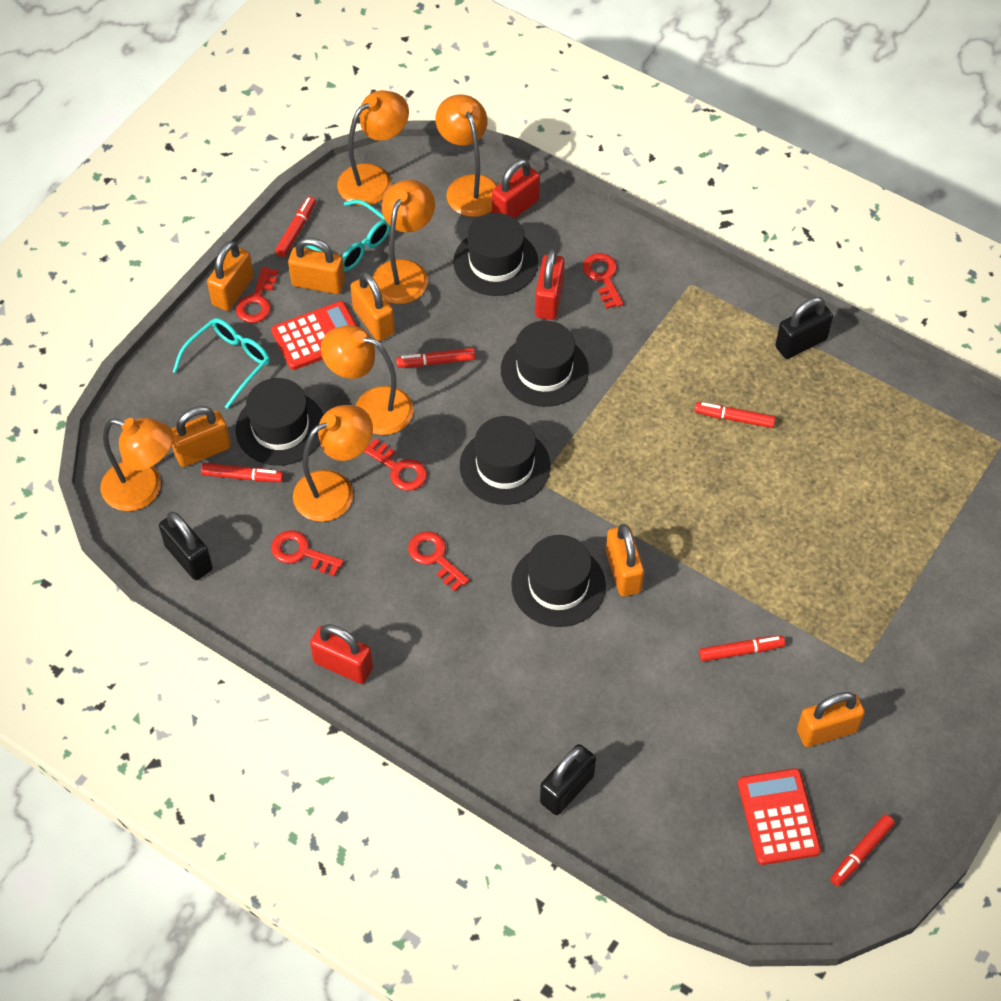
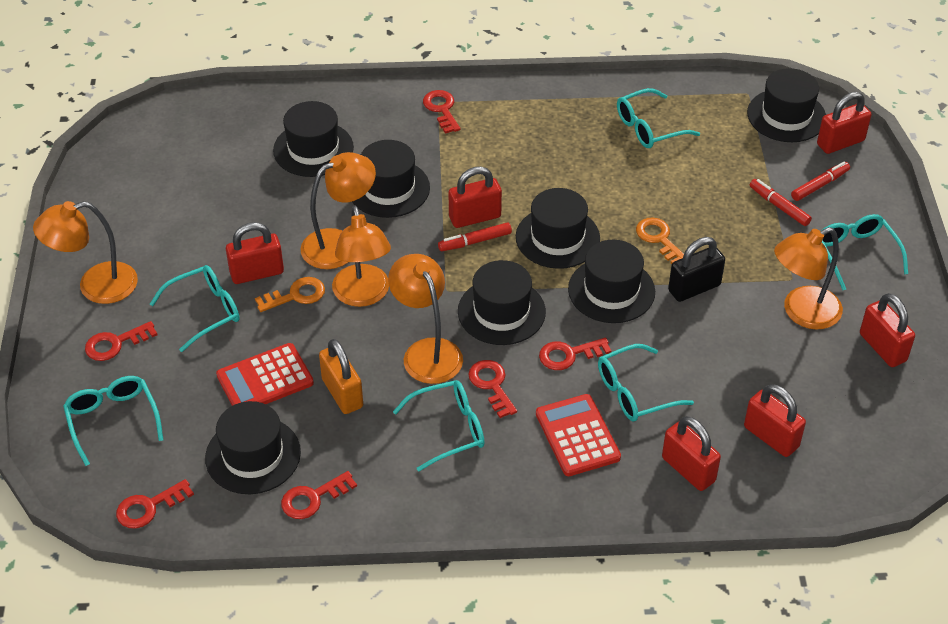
black hat: 5 -> 7
black padlock: 3 -> 1
orange key: 0 -> 2
orange lamp: 6 -> 5
orange padlock: 6 -> 1
red key: 5 -> 6
red marker: 6 -> 3
red padlock: 3 -> 6
turquoise glasses: 2 -> 6

